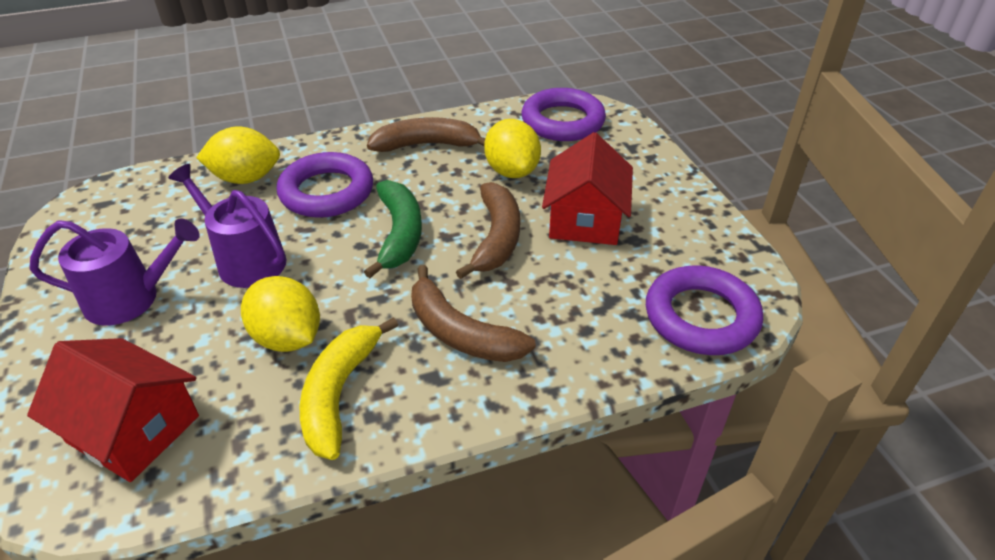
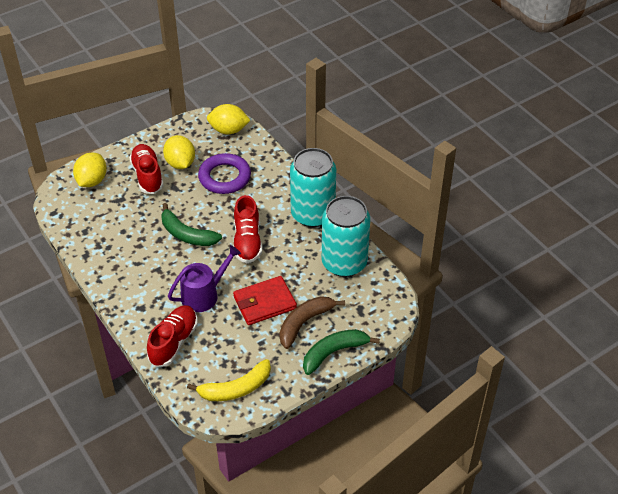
brown banana: 3 -> 1
green banana: 1 -> 2
purple ring: 3 -> 1
purple watering can: 2 -> 1
red house: 2 -> 0
red shoe: 0 -> 3
red wallet: 0 -> 1
turquoise can: 0 -> 2

